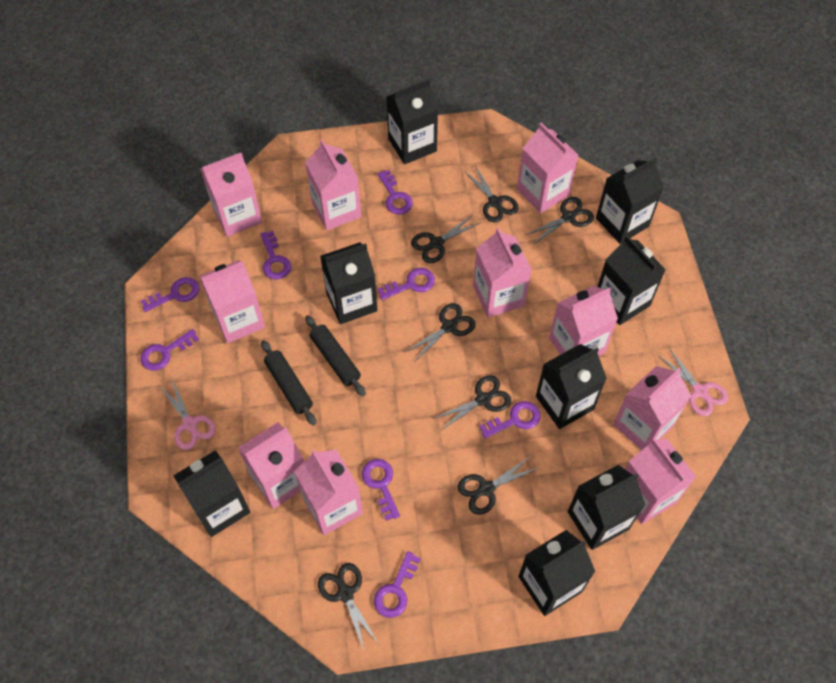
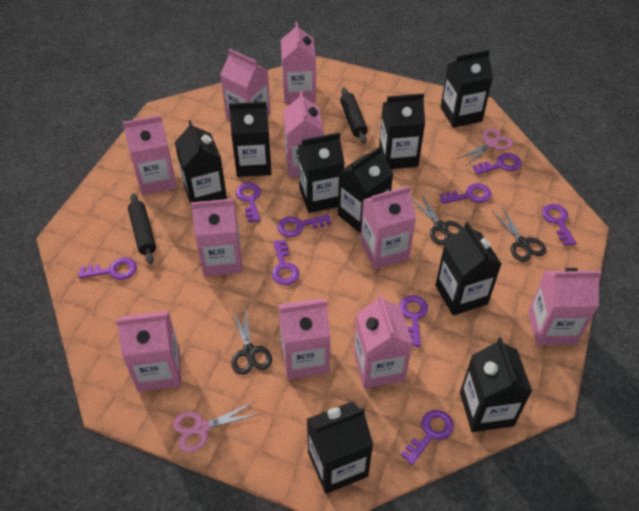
black carton: 8 -> 9
black scissors: 7 -> 3
purple key: 8 -> 9

